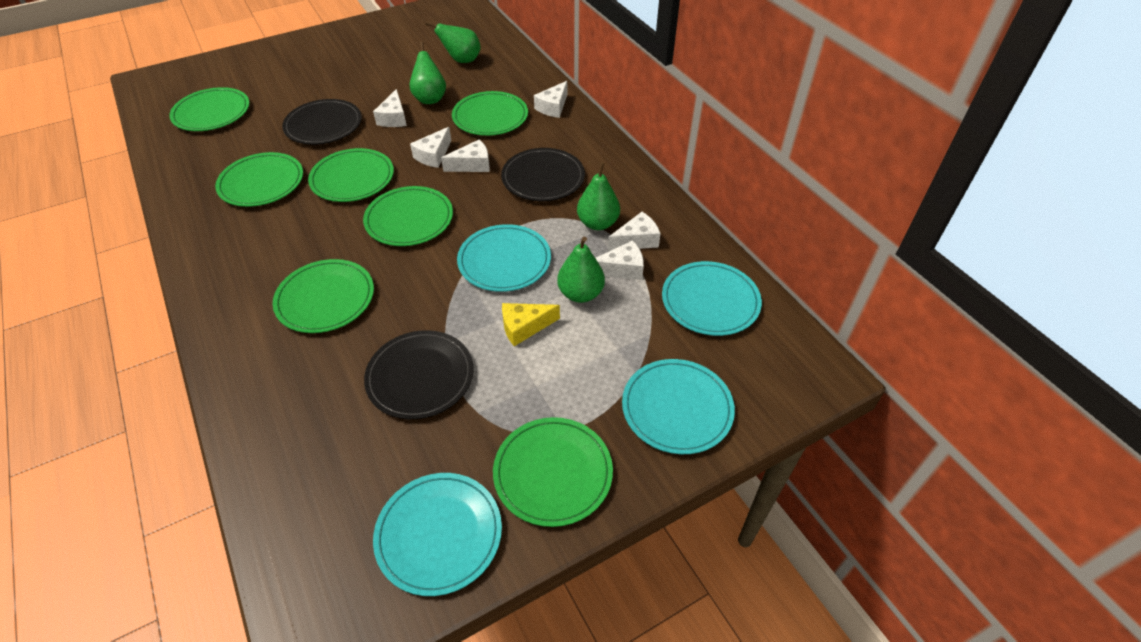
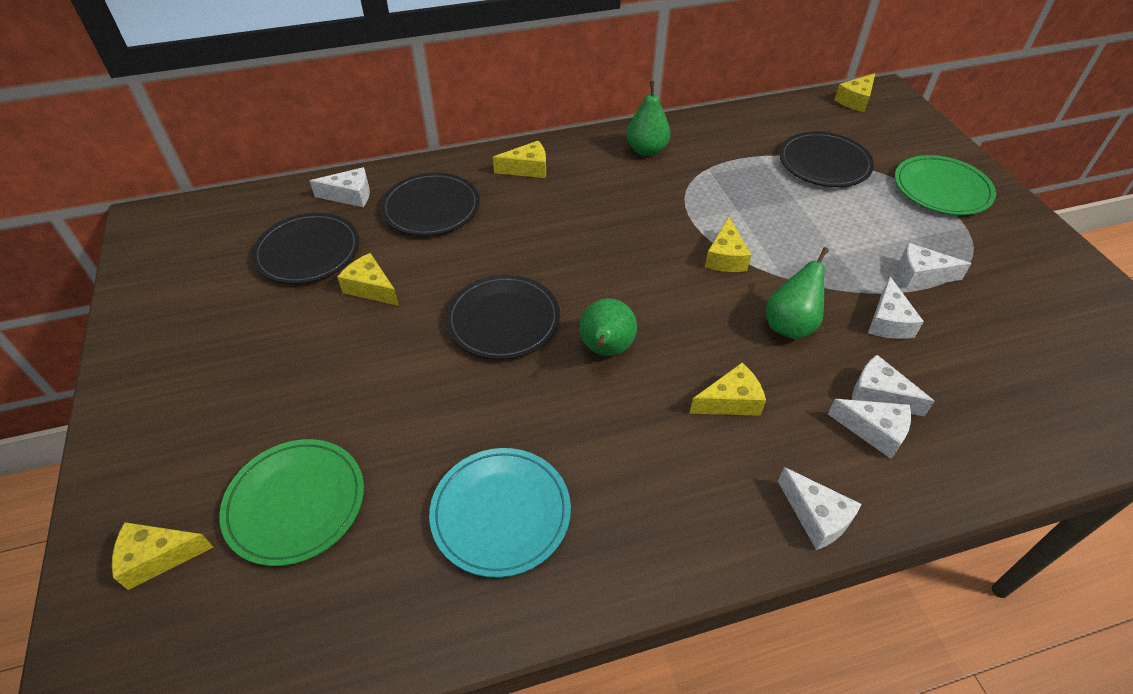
black plate: 3 -> 4
green pear: 4 -> 3
green plate: 7 -> 2
turquoise plate: 4 -> 1
yellow cheese: 1 -> 6

